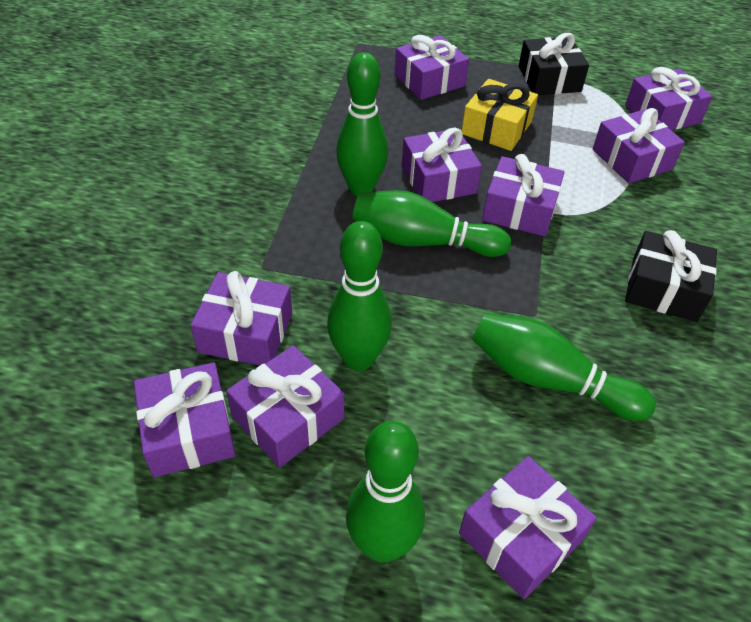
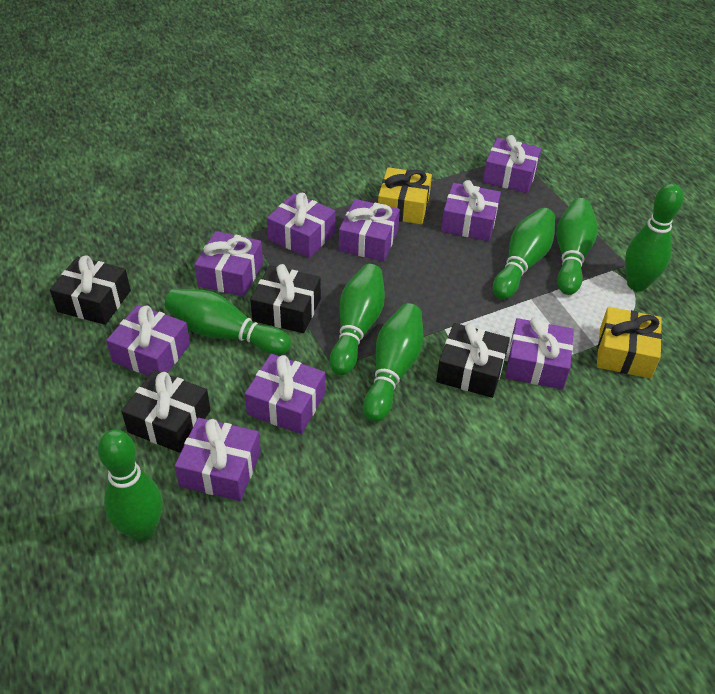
black gift: 2 -> 4
green bowling pin: 5 -> 7
yellow gift: 1 -> 2

